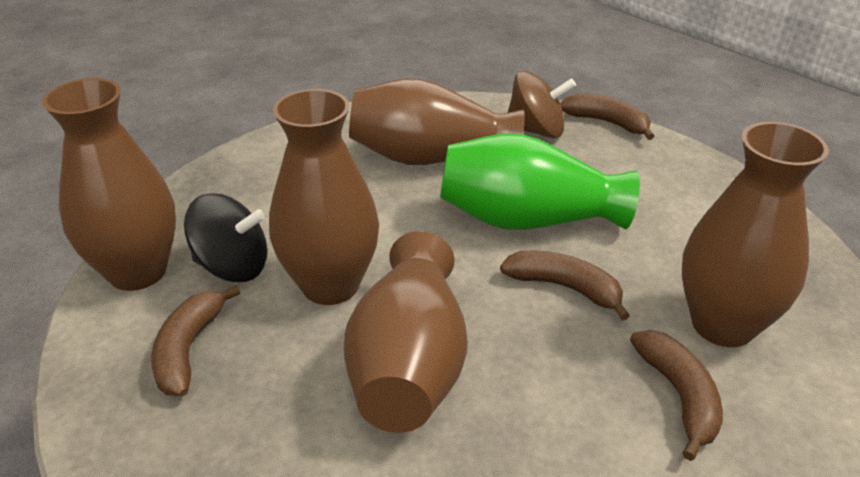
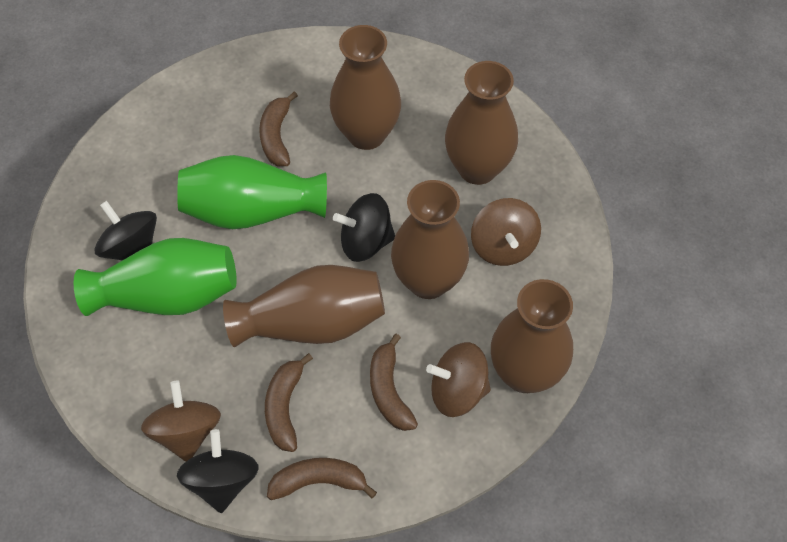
black spinning top: 1 -> 3
brown spinning top: 1 -> 3
green vase: 1 -> 2

